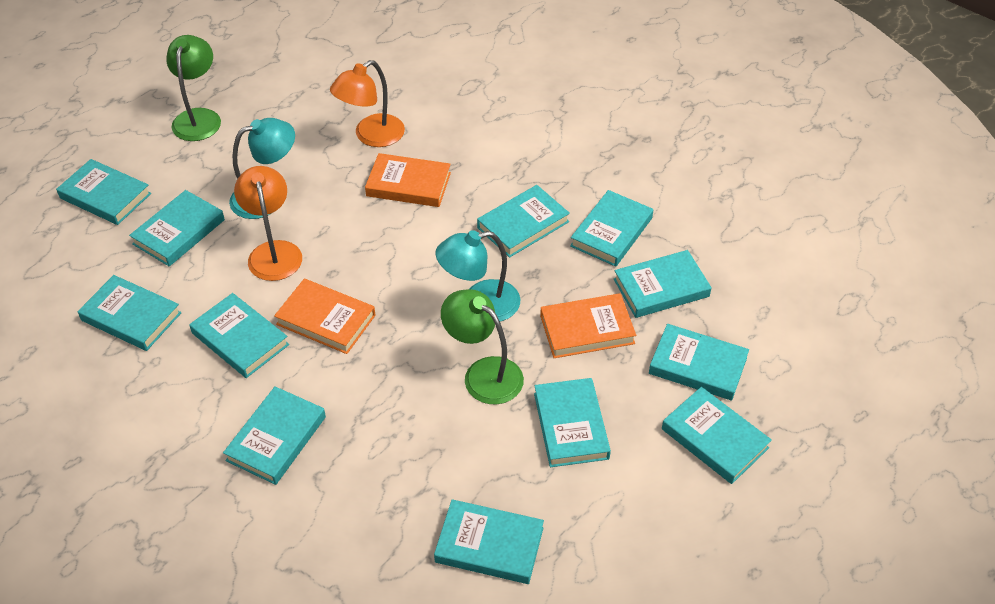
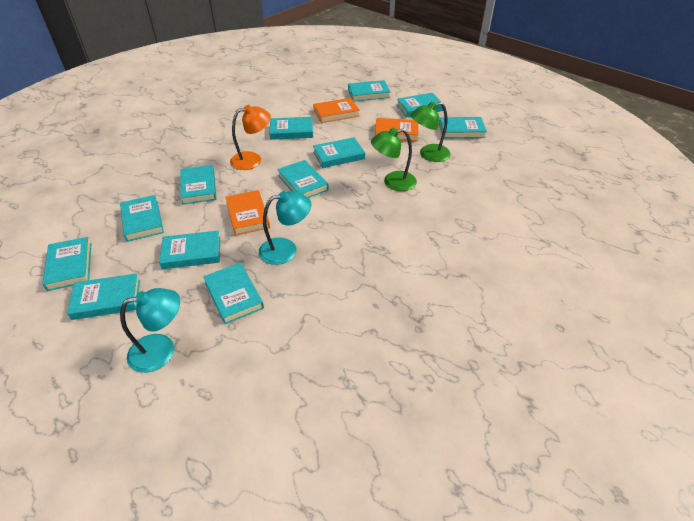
orange lamp: 2 -> 1

